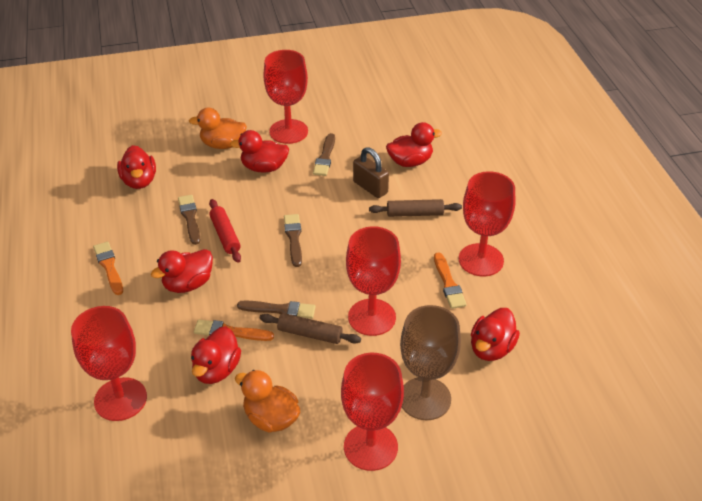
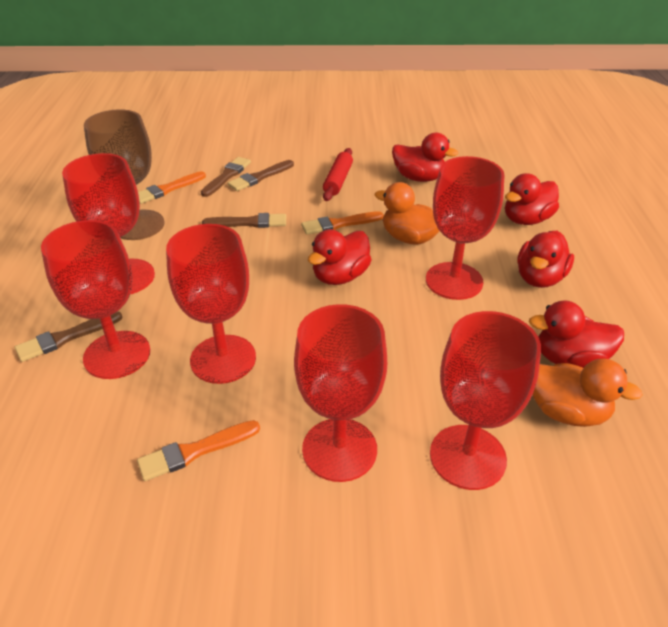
brown padlock: 1 -> 0
brown rolling pin: 2 -> 0
red duck: 6 -> 5
red goblet: 5 -> 6

